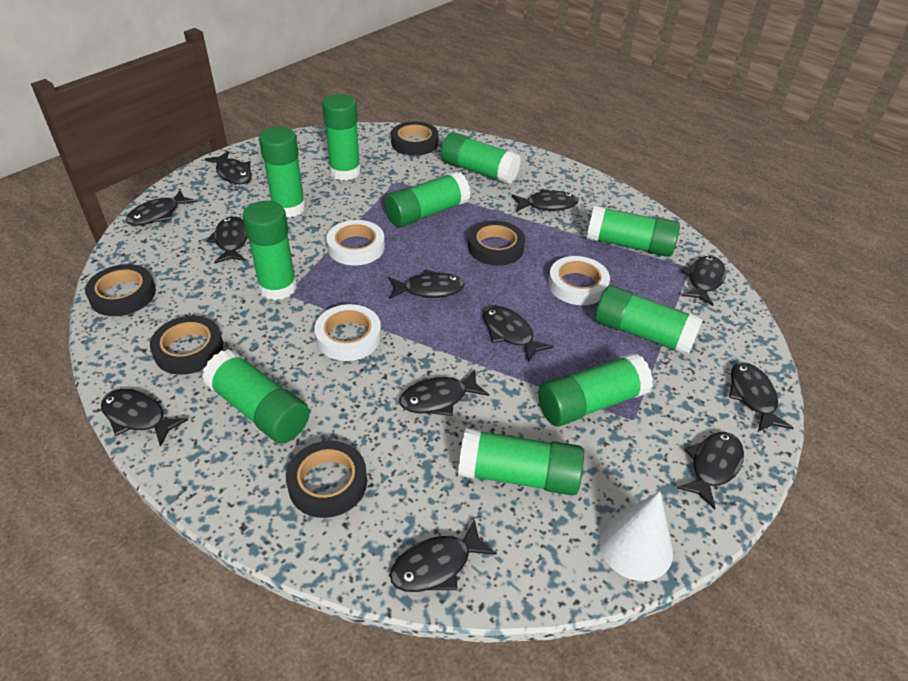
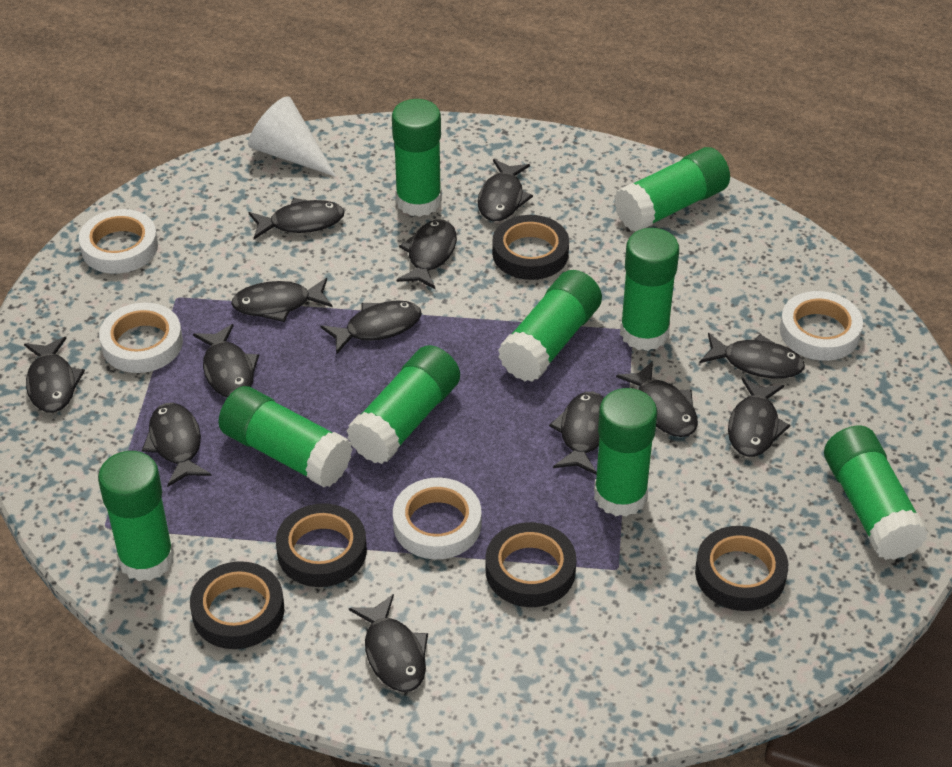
black fish: 12 -> 13
green glue stick: 10 -> 9
white tape: 3 -> 4

